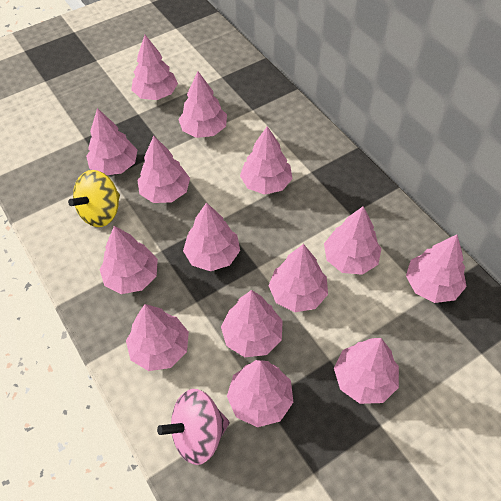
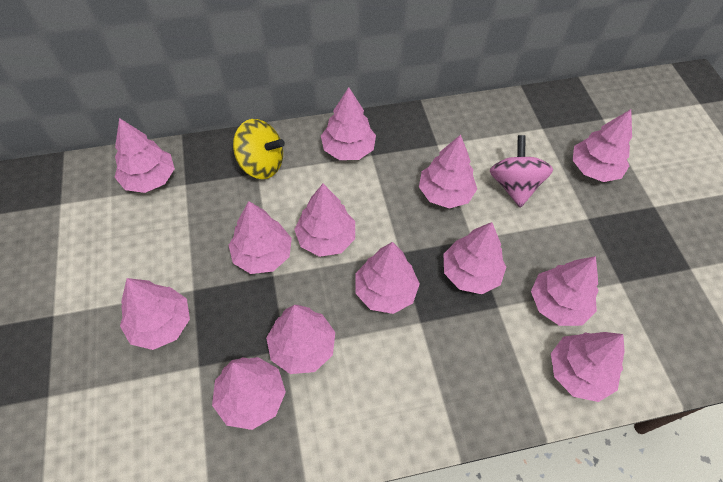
pink tree: 14 -> 13

